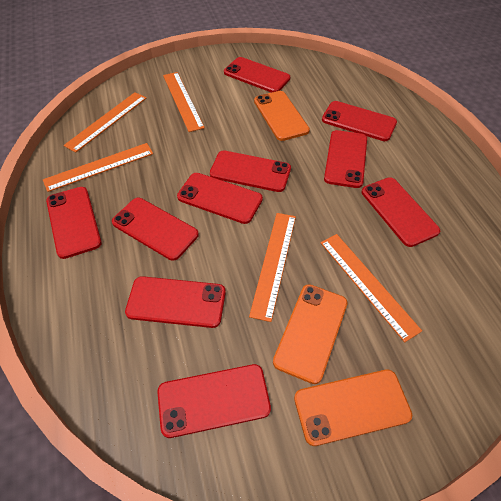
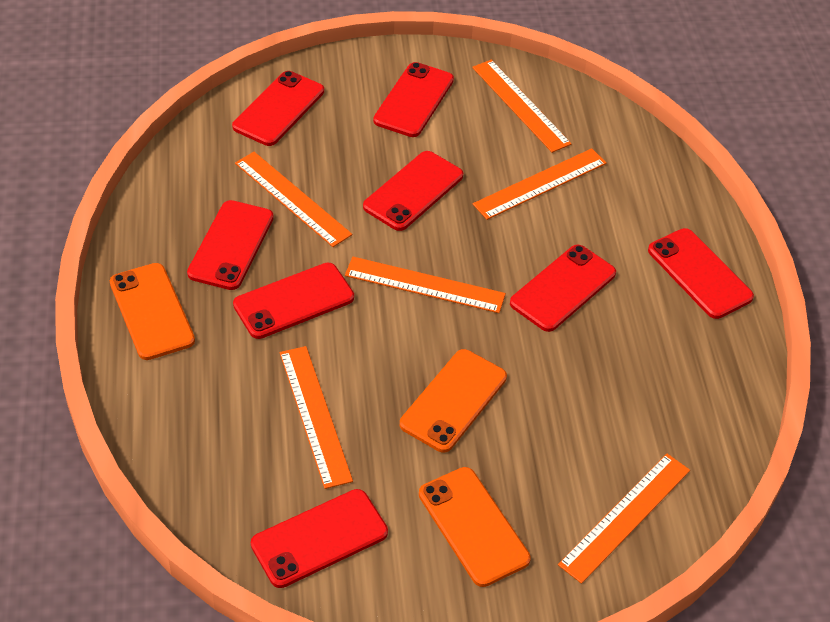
orange ruler: 5 -> 6
red phone: 10 -> 8

